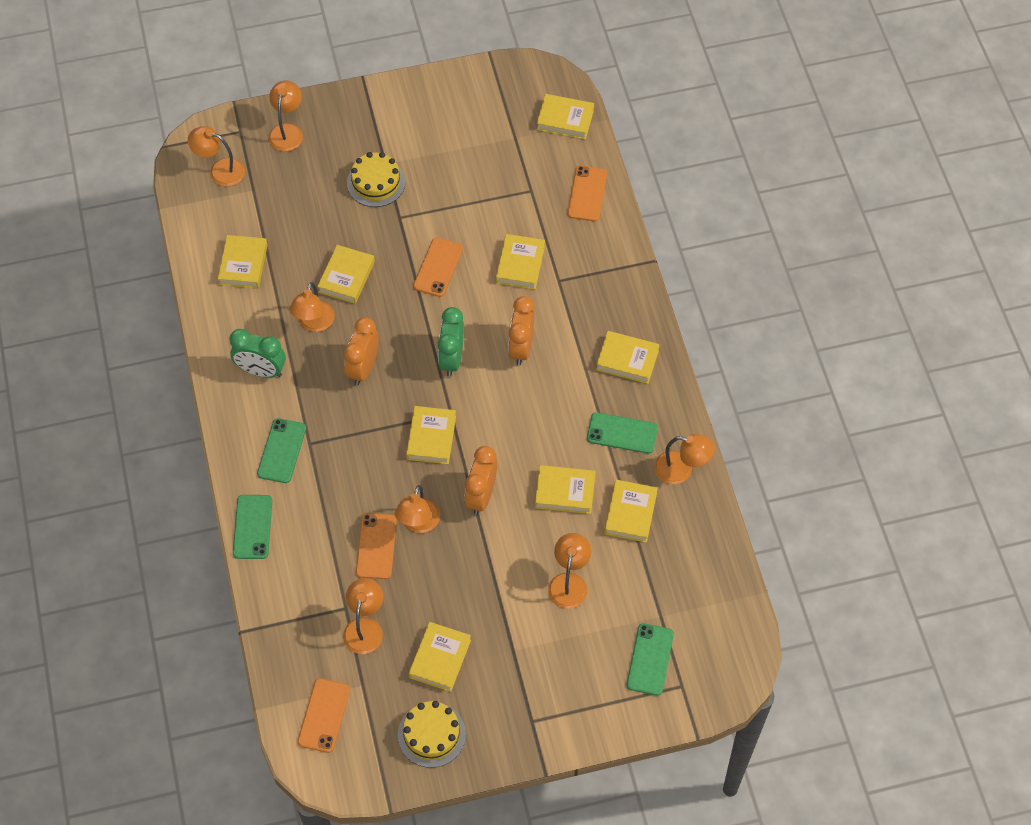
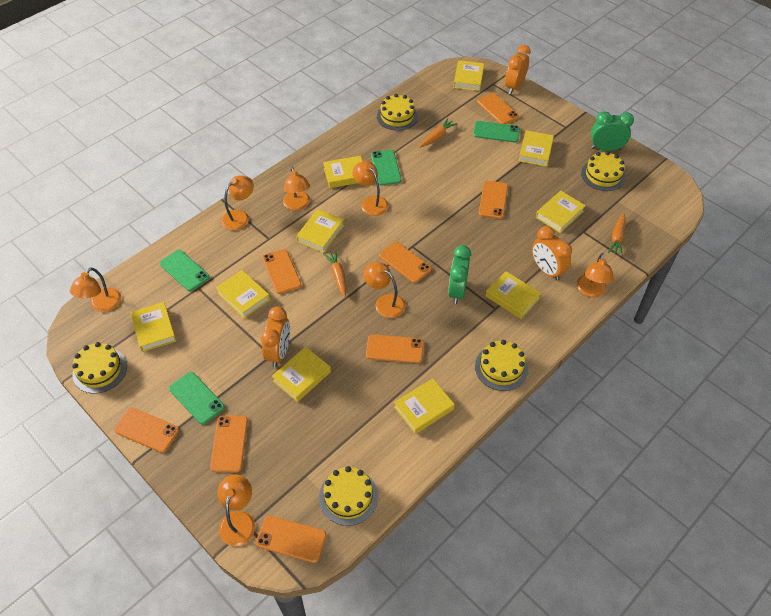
orange carrot: 0 -> 3
orange phone: 4 -> 8
yellow book: 9 -> 10
yellow cake: 2 -> 5

